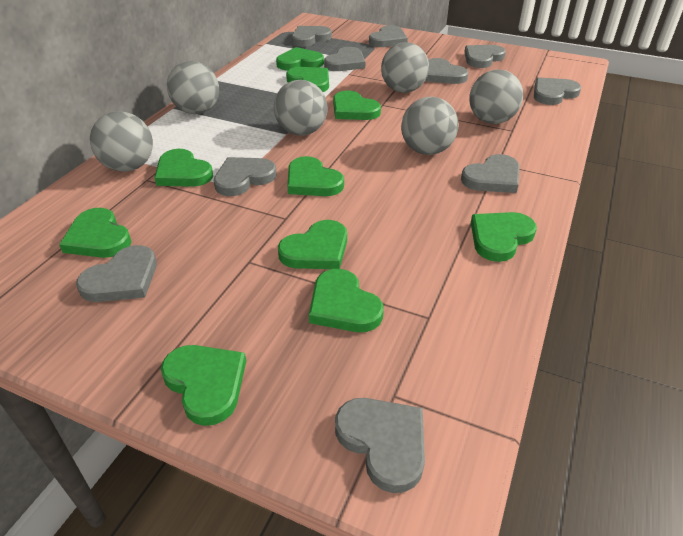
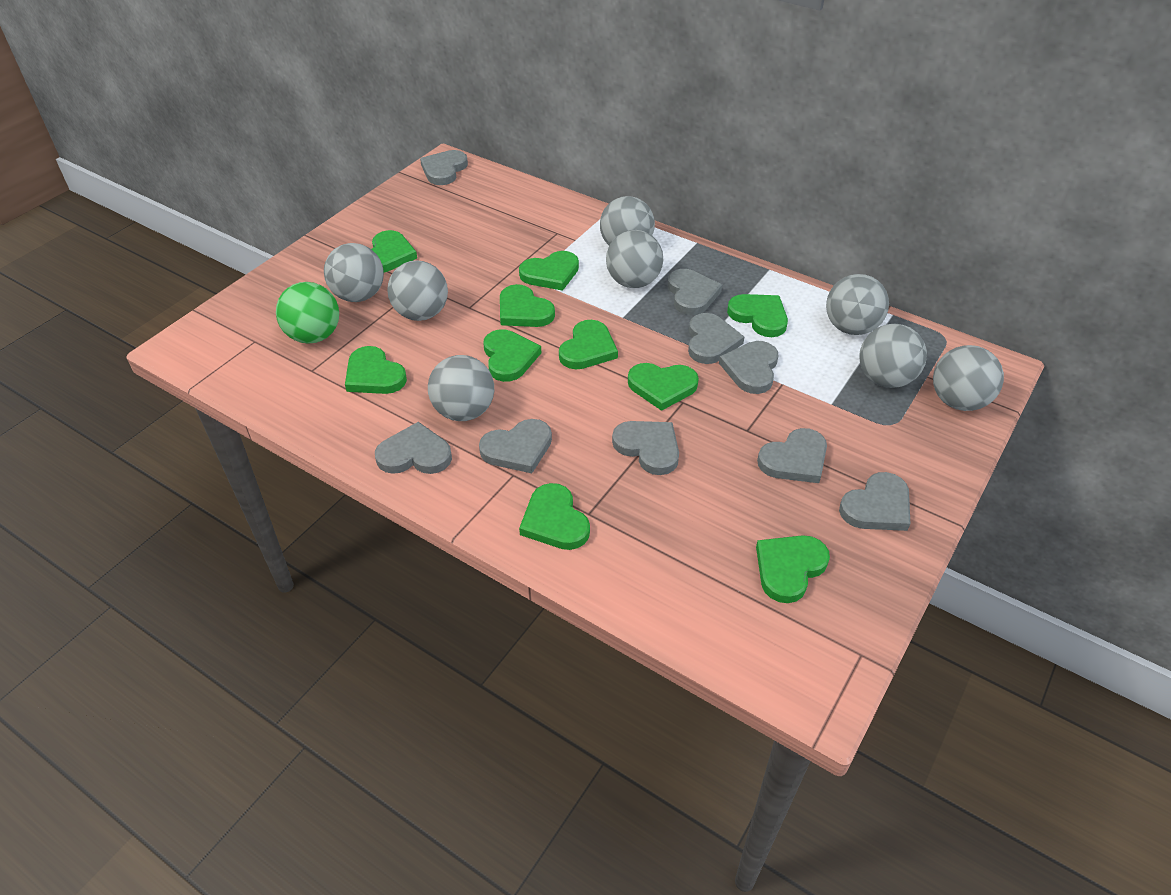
green ball: 0 -> 1
grey ball: 6 -> 8
grey heart: 10 -> 9

